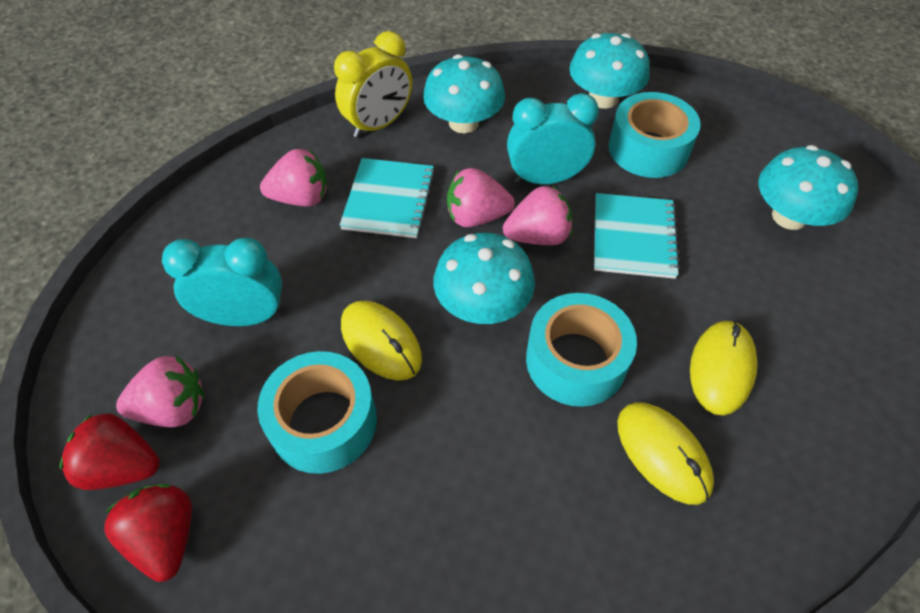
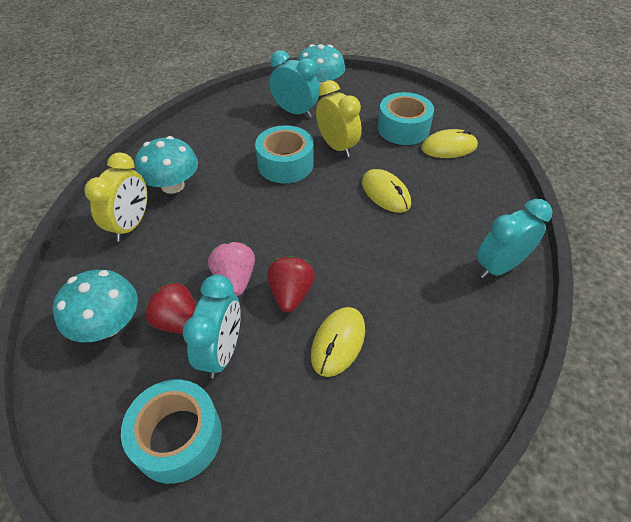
pink strawberry: 4 -> 1
turquoise clock: 2 -> 3
turquoise mushroom: 4 -> 3
turquoise notebook: 2 -> 0
yellow clock: 1 -> 2

